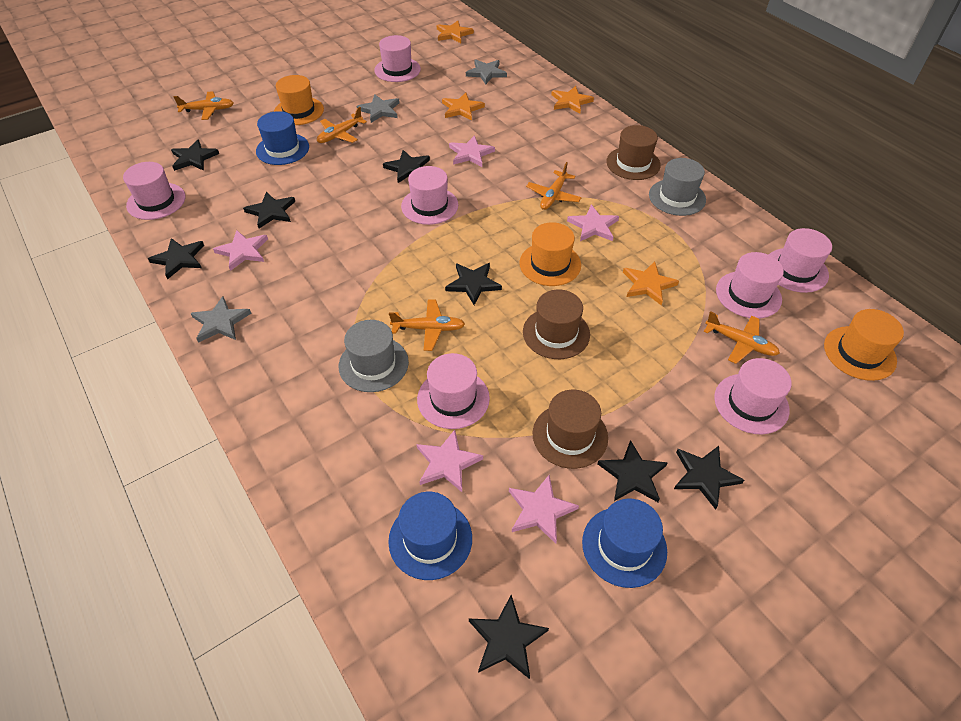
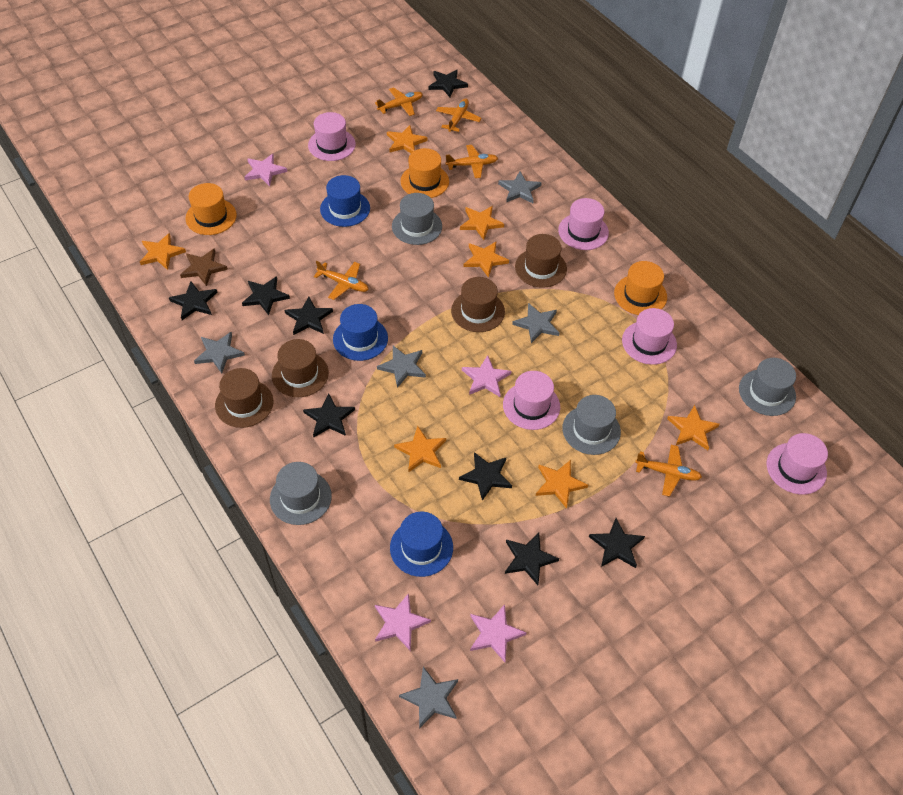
brown hat: 3 -> 4
brown star: 0 -> 1
grey hat: 2 -> 4
grey star: 3 -> 5
orange star: 4 -> 7
pink hat: 7 -> 5
pink star: 5 -> 4

